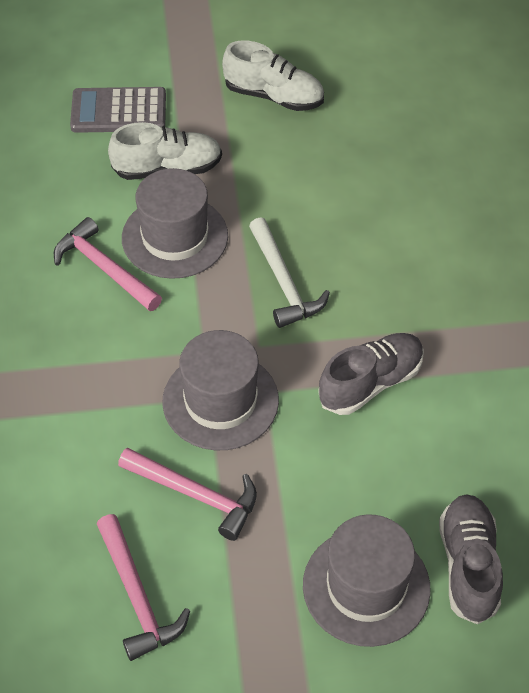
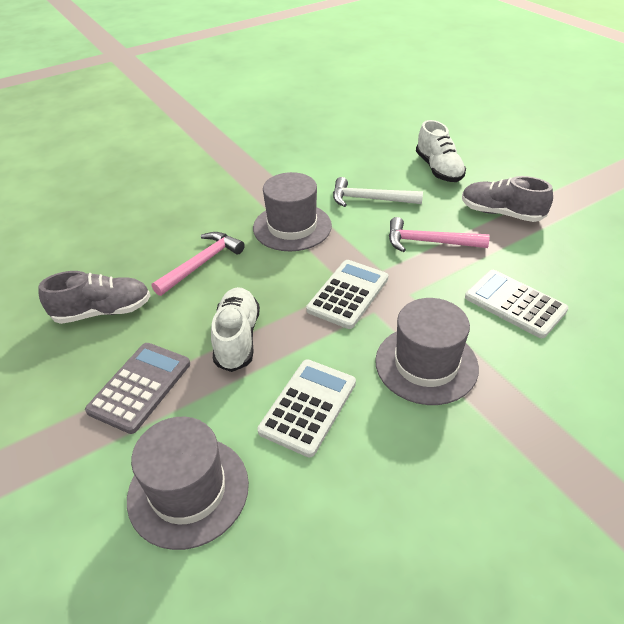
pink hammer: 3 -> 2
white calculator: 0 -> 3

